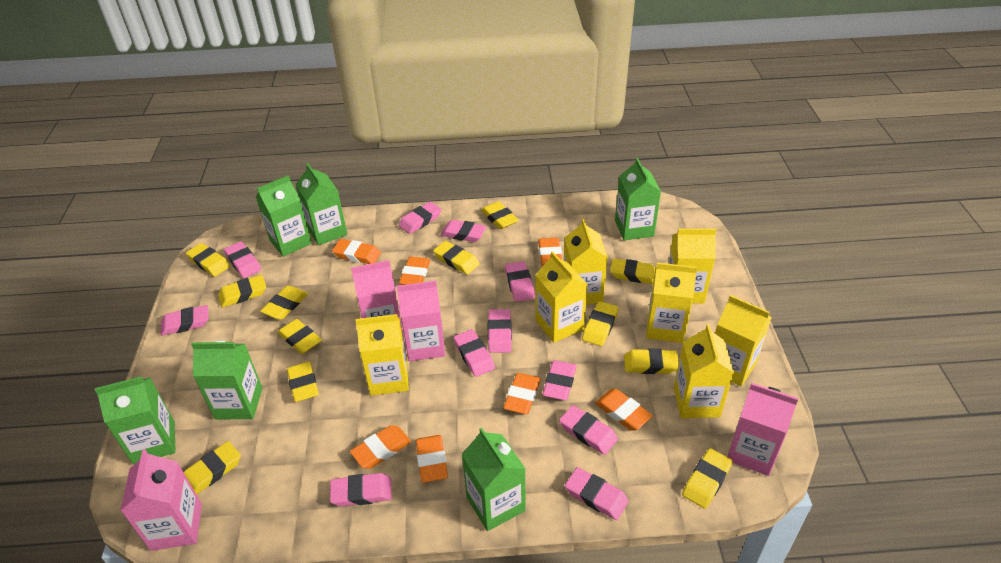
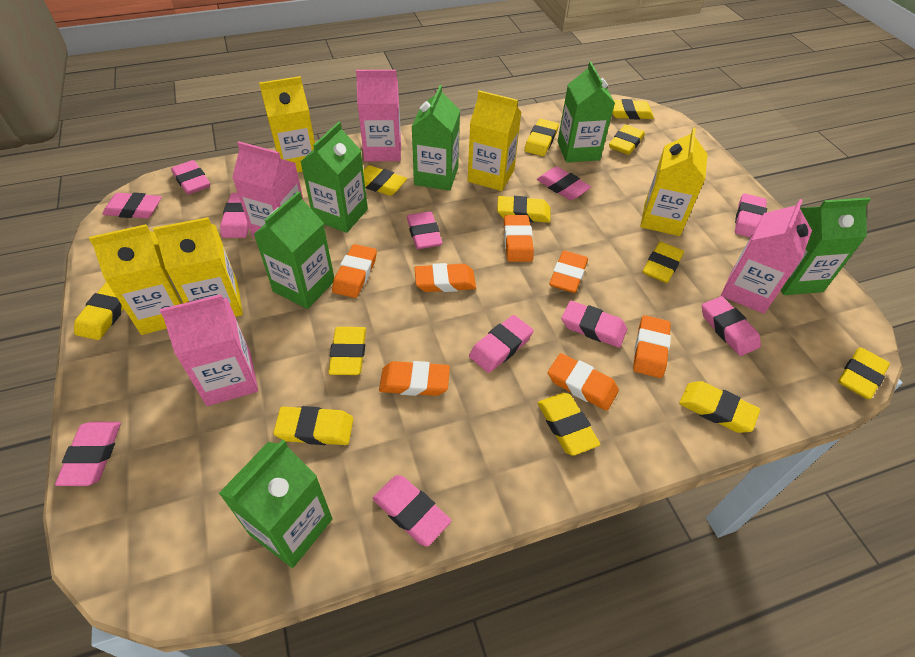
yellow carton: 7 -> 5

